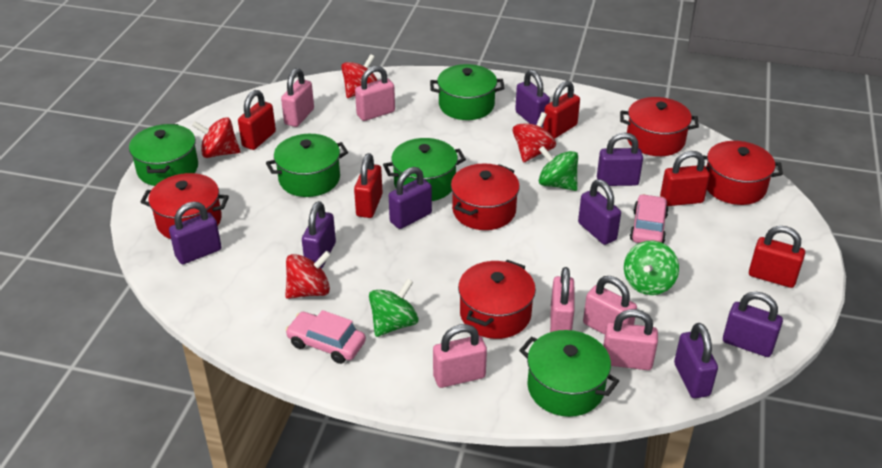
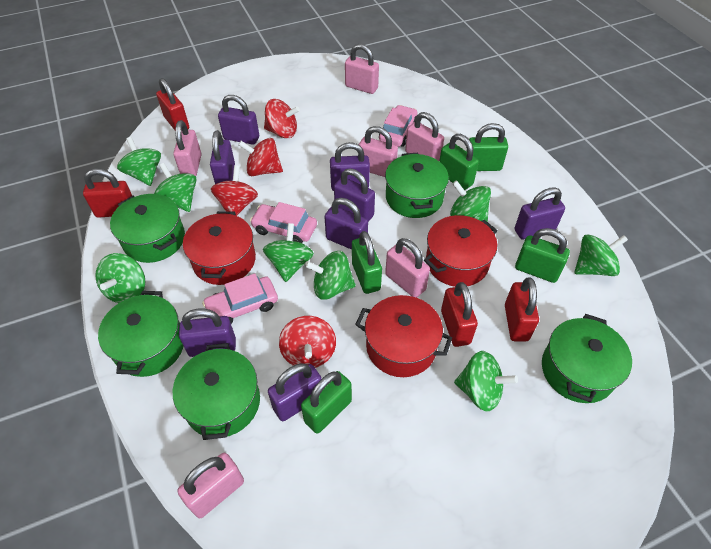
green padlock: 0 -> 5
green spinning top: 3 -> 8
pink car: 2 -> 3
red padlock: 5 -> 4
red pot: 5 -> 3

